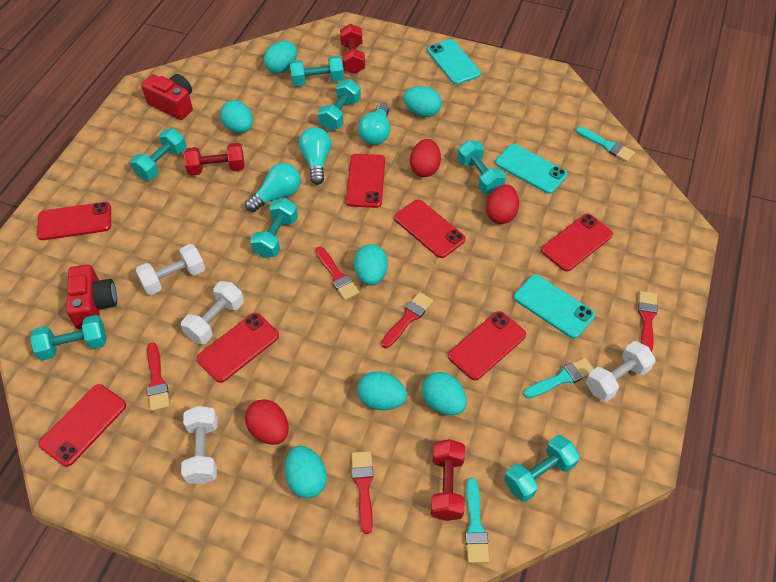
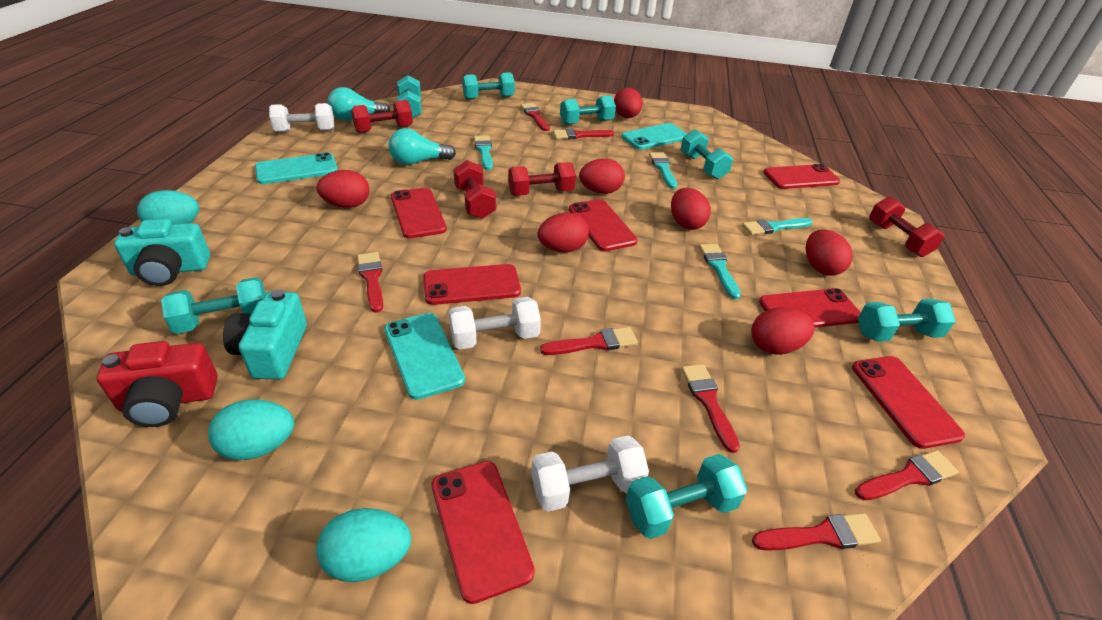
red brush: 5 -> 7
red camera: 2 -> 1
red dumbbell: 3 -> 4
red egg: 3 -> 7
turquoise brush: 3 -> 4
turquoise camera: 0 -> 2
turquoise egg: 7 -> 3
turquoise light bulb: 3 -> 2
white dumbbell: 4 -> 3

